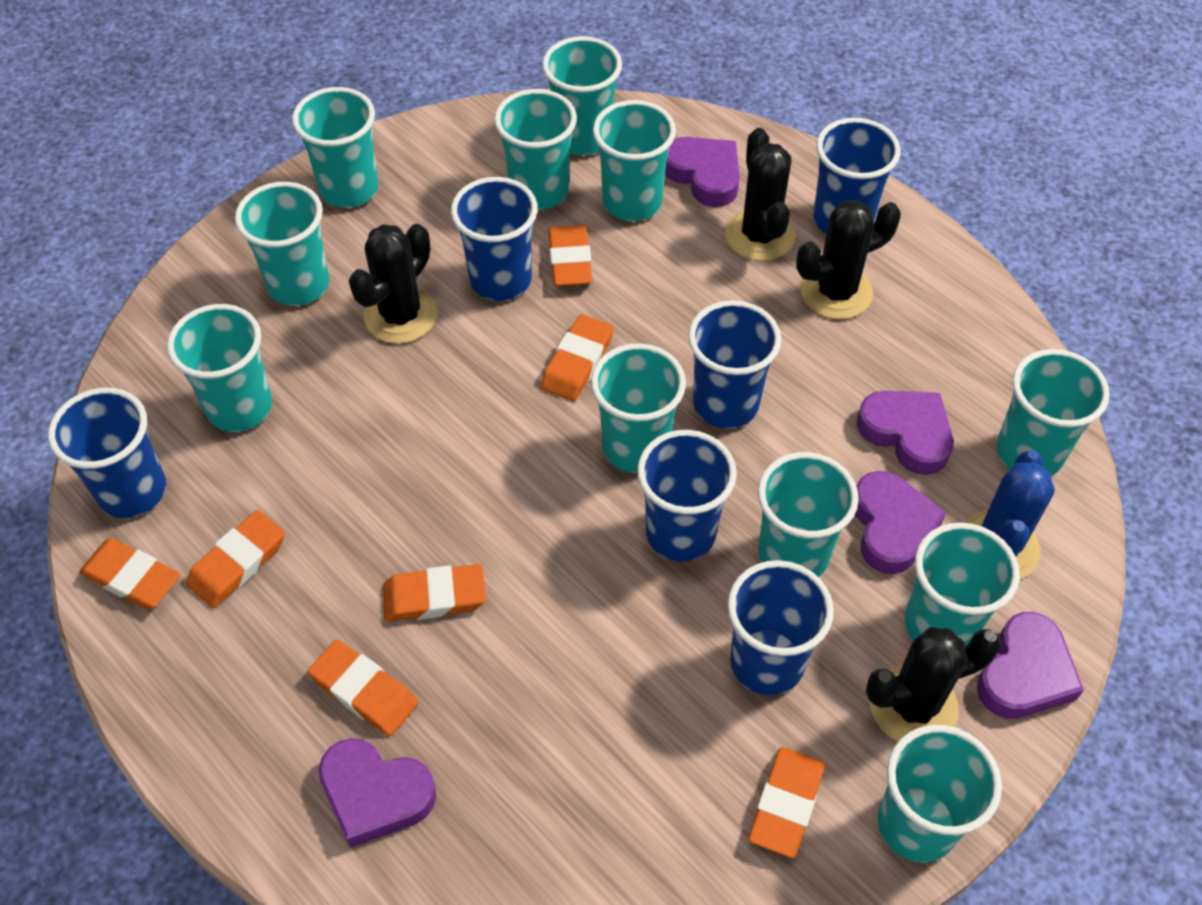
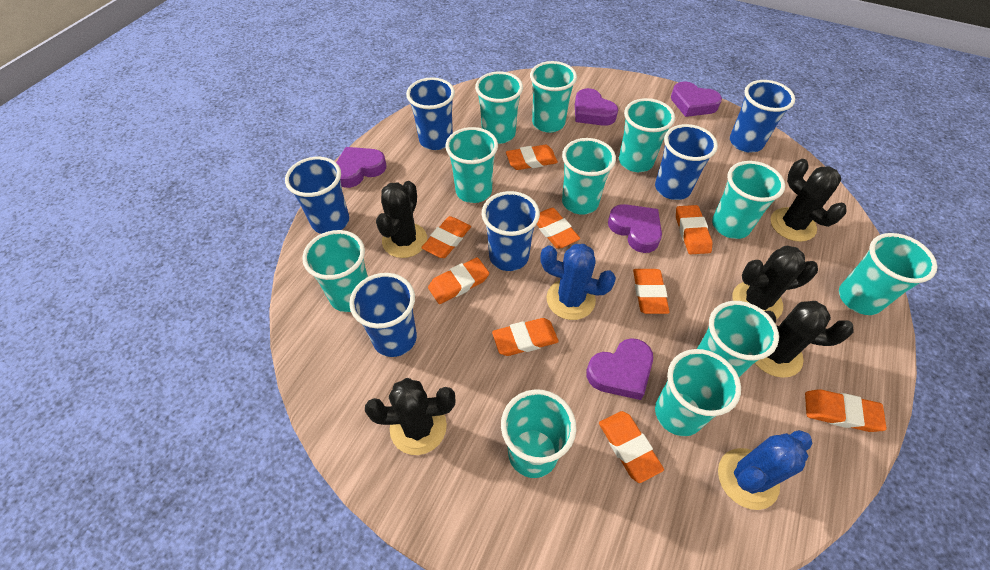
black cactus: 4 -> 5
blue cactus: 1 -> 2
orange eraser: 7 -> 9

